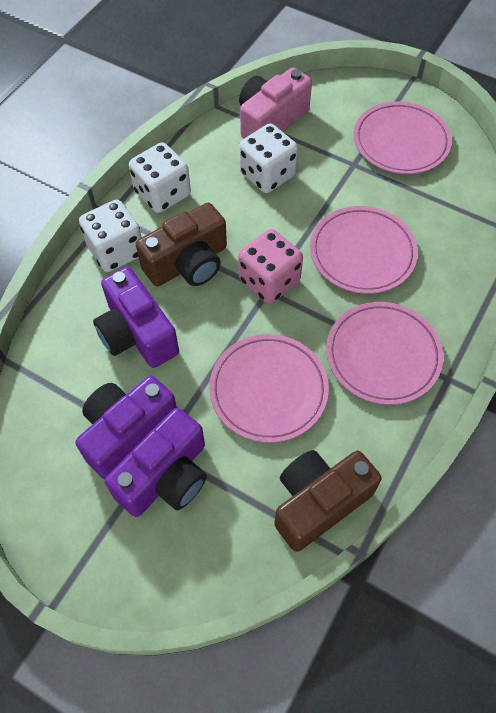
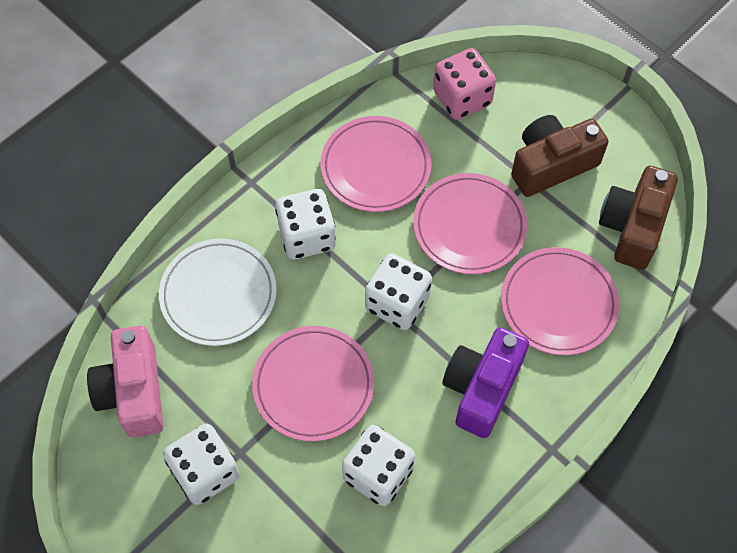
purple camera: 3 -> 1
white dice: 3 -> 4
white plate: 0 -> 1

